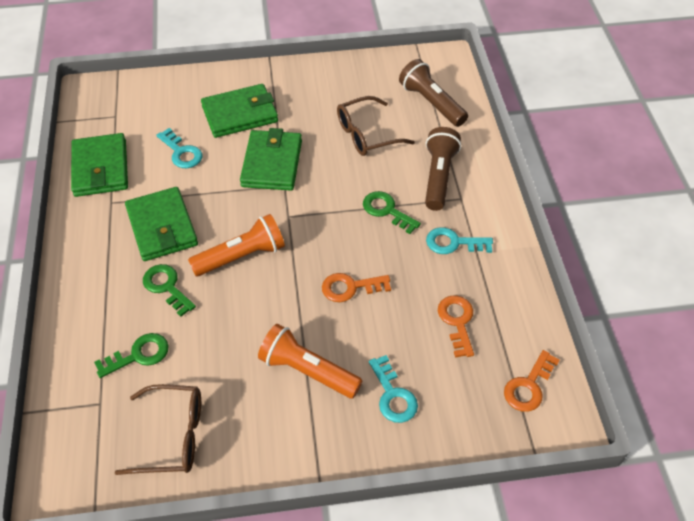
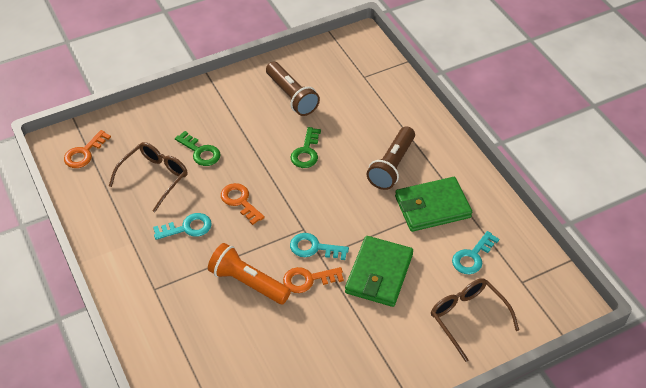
green key: 3 -> 2
green wallet: 4 -> 2
orange flashlight: 2 -> 1

